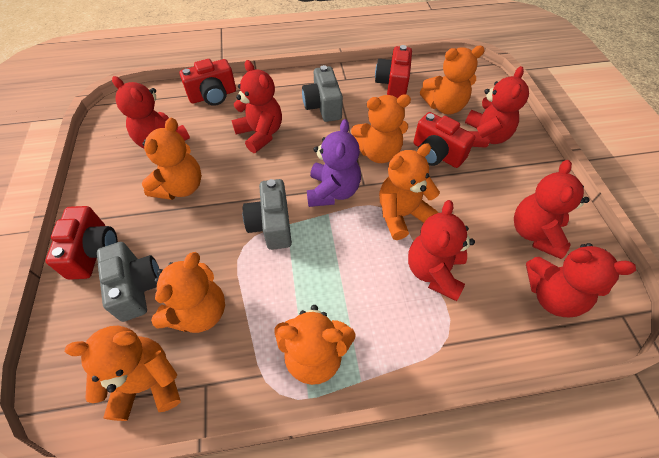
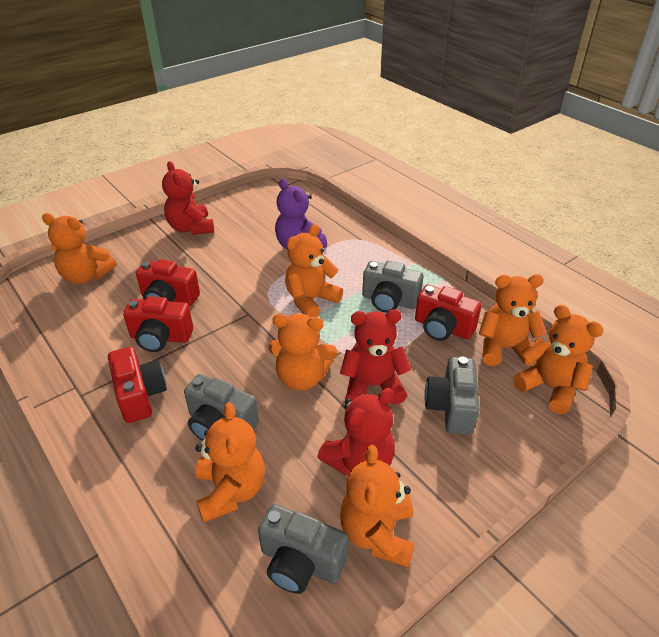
grey camera: 3 -> 4
red teddy bear: 6 -> 3

